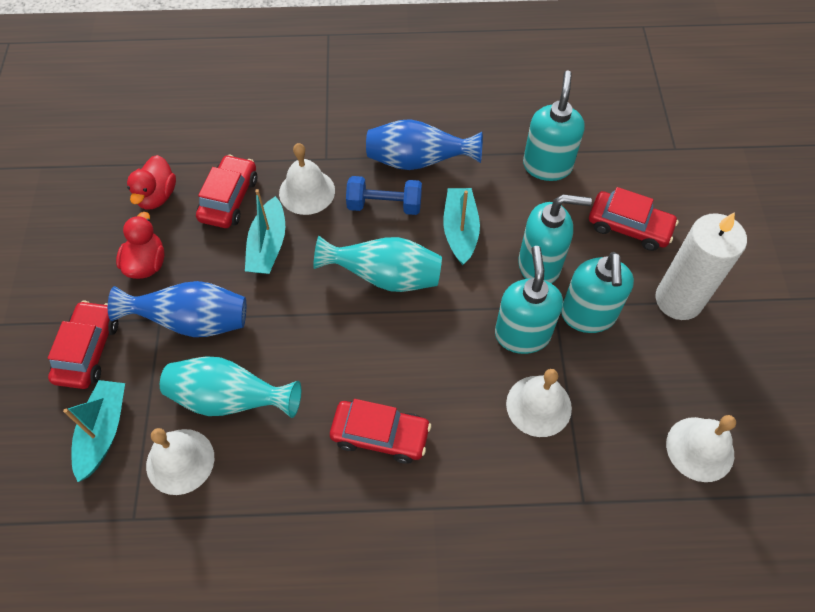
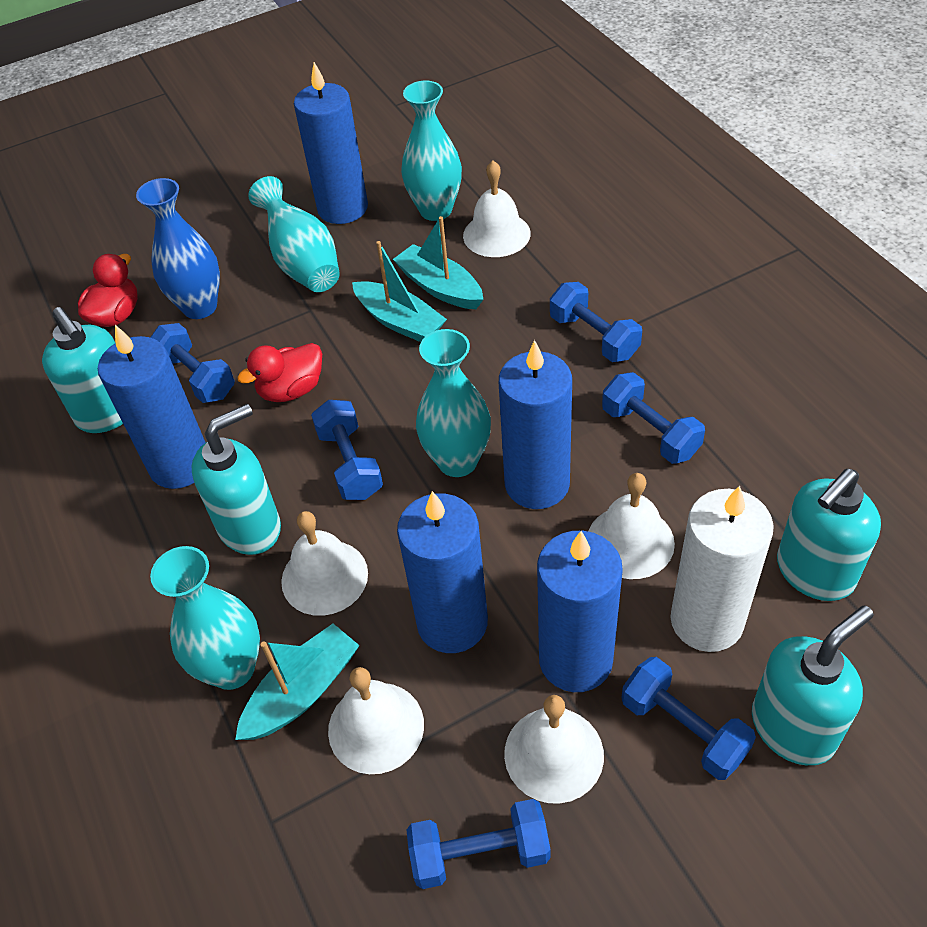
blue candle: 0 -> 5
blue dumbbell: 1 -> 6
blue vase: 2 -> 1
red car: 4 -> 0
turquoise vase: 2 -> 4
white bell: 4 -> 5

